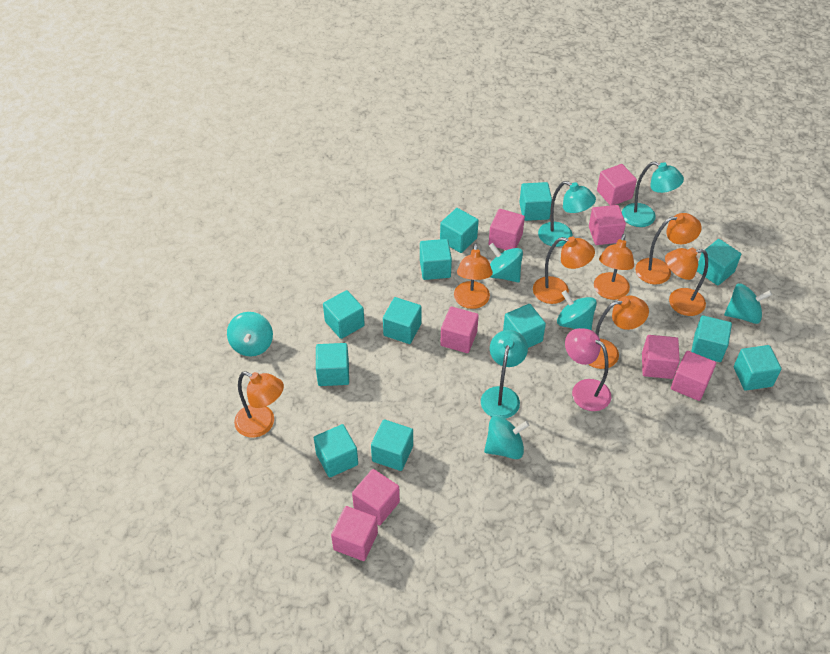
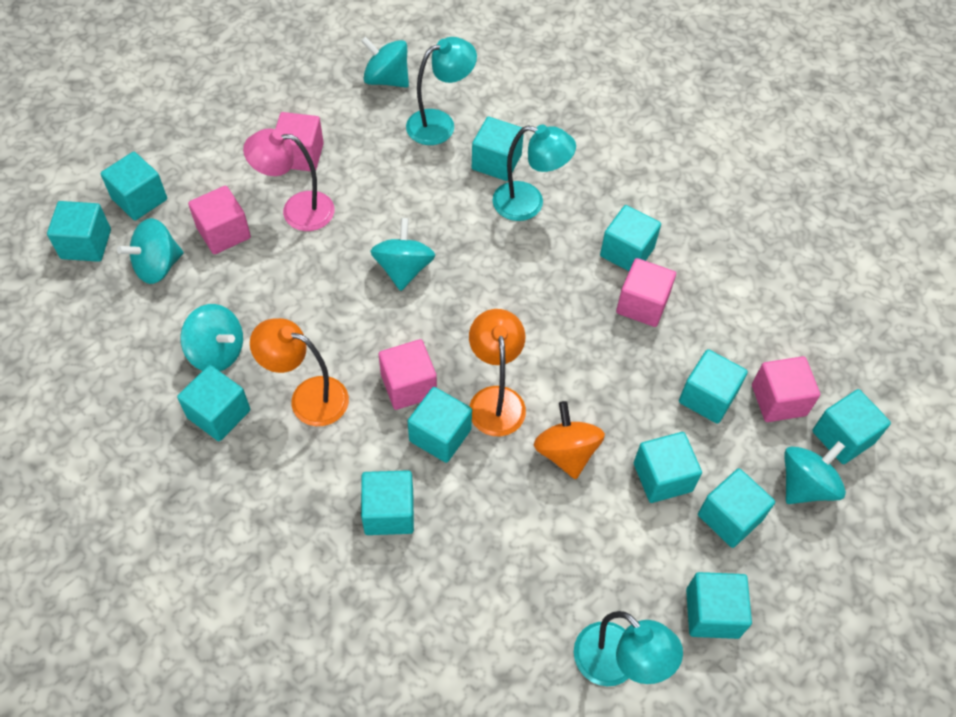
orange lamp: 7 -> 2
orange spinning top: 0 -> 1
pink cube: 8 -> 5

